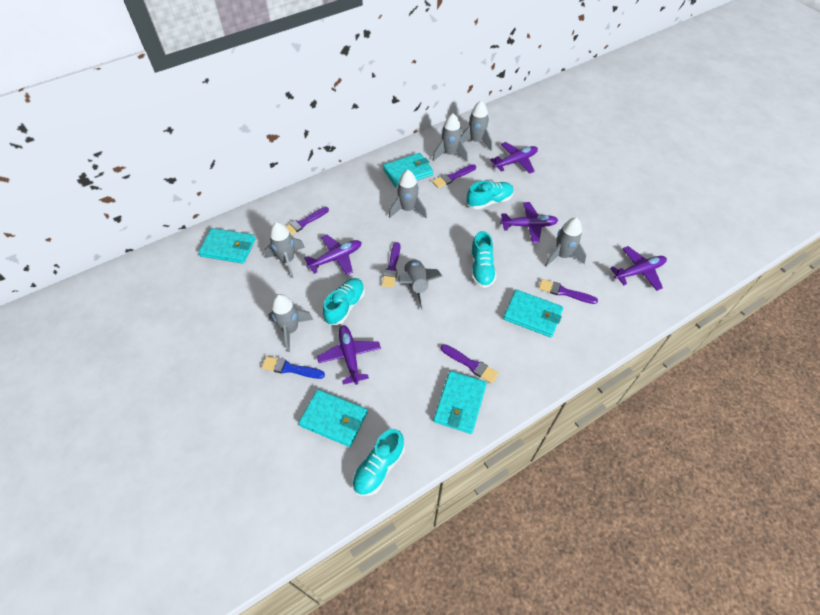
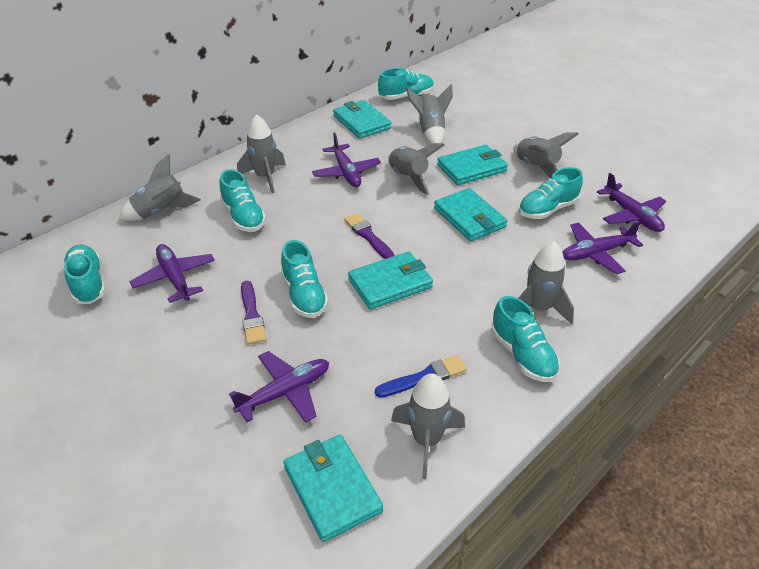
purple brush: 5 -> 2
turquoise shoe: 4 -> 6

